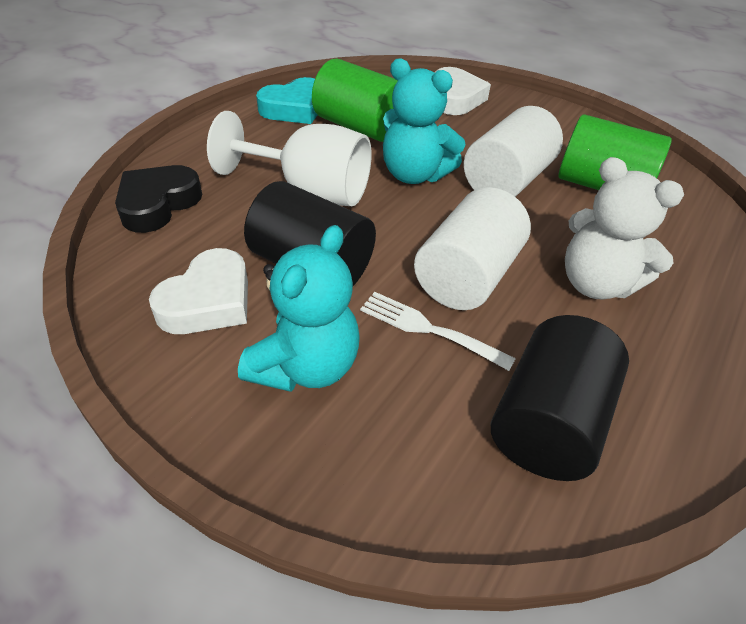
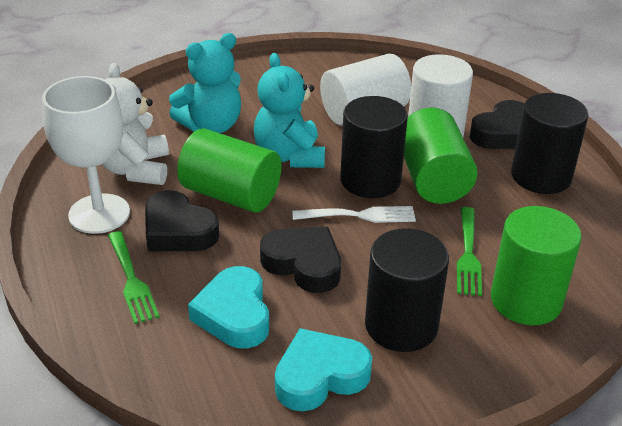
black cylinder: 2 -> 3
black heart: 1 -> 3
green cylinder: 2 -> 3
green fork: 0 -> 2
turquoise heart: 1 -> 2
white heart: 2 -> 0

